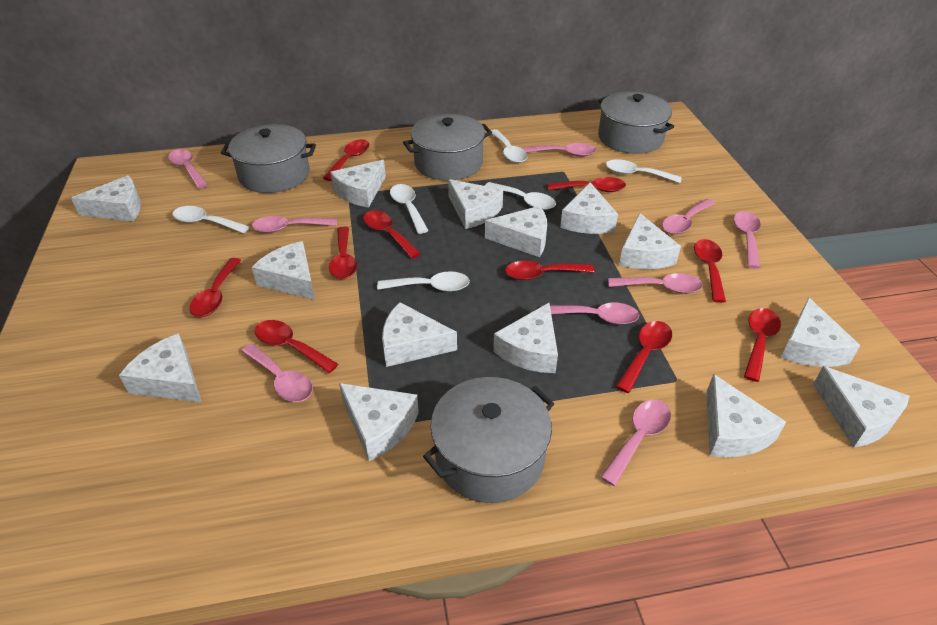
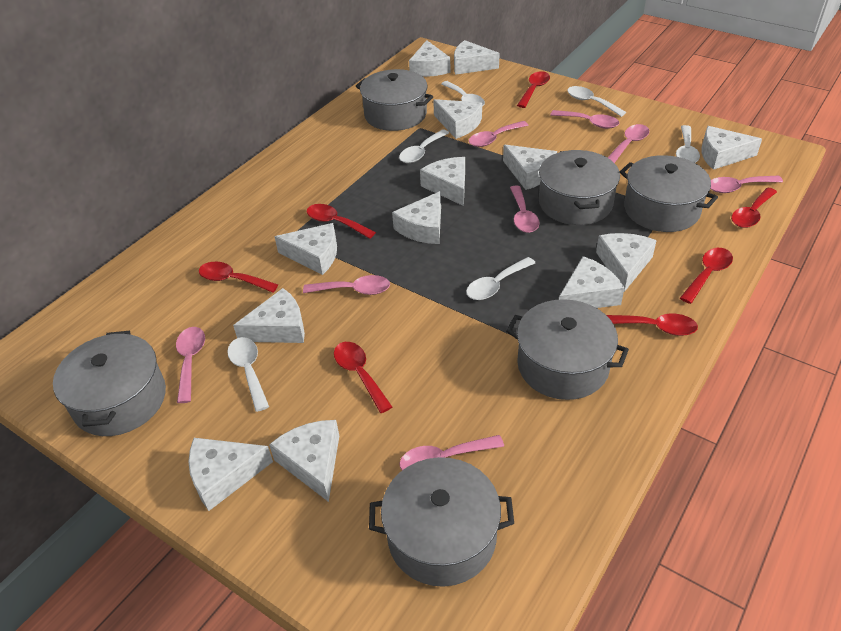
grey pot: 4 -> 6
pink spoon: 9 -> 8
red spoon: 10 -> 7
white cheese: 14 -> 13

